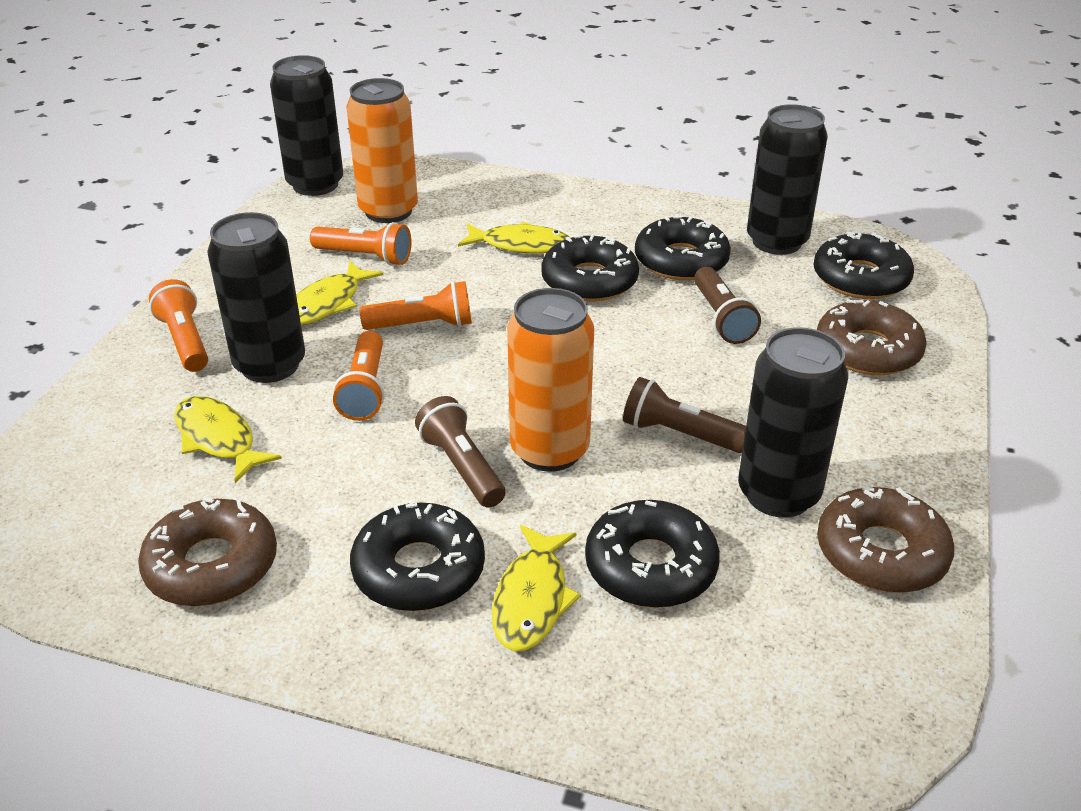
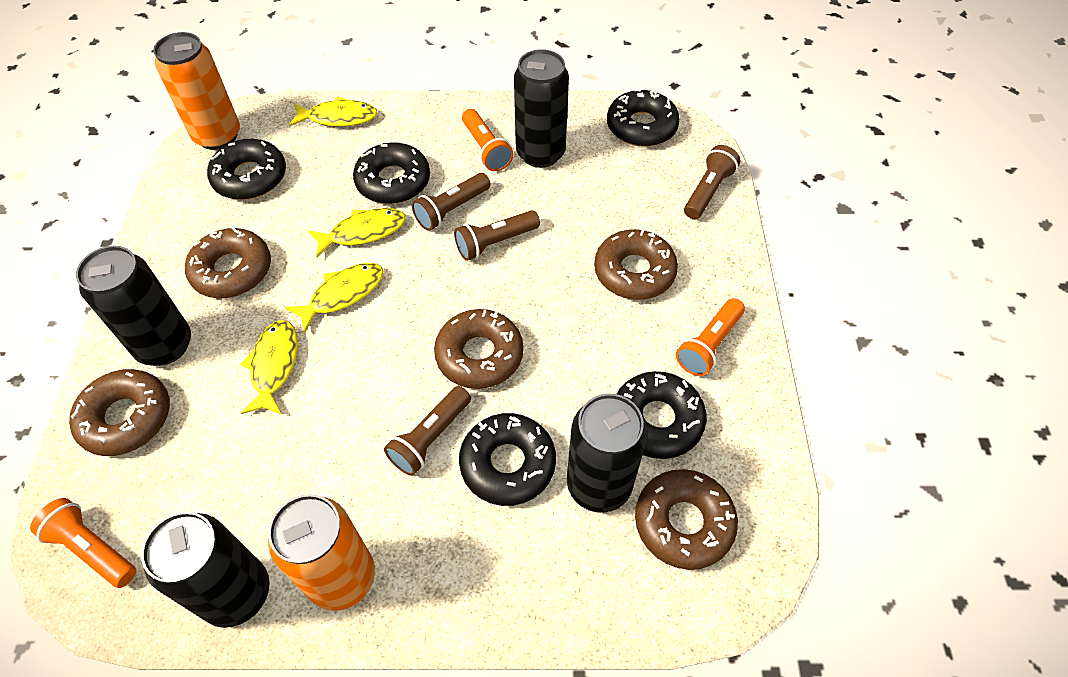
brown donut: 3 -> 5
brown flashlight: 3 -> 4
orange flashlight: 4 -> 3

